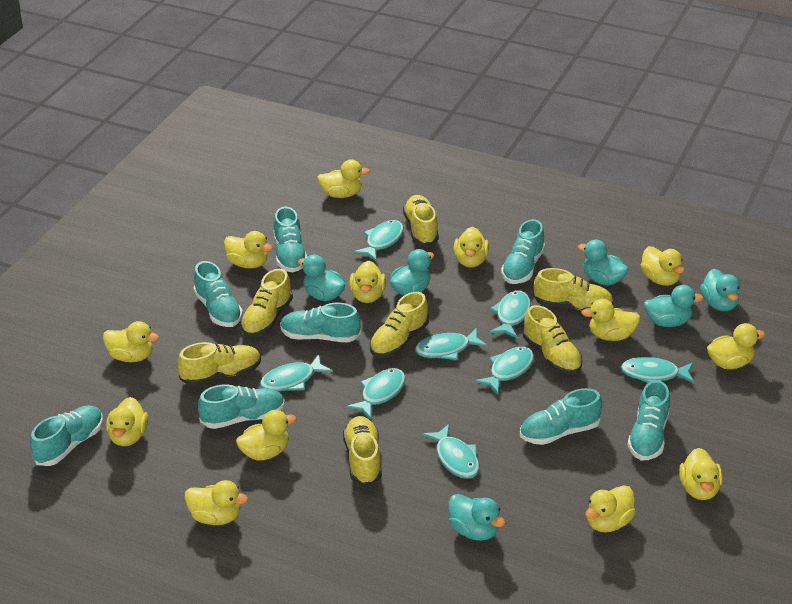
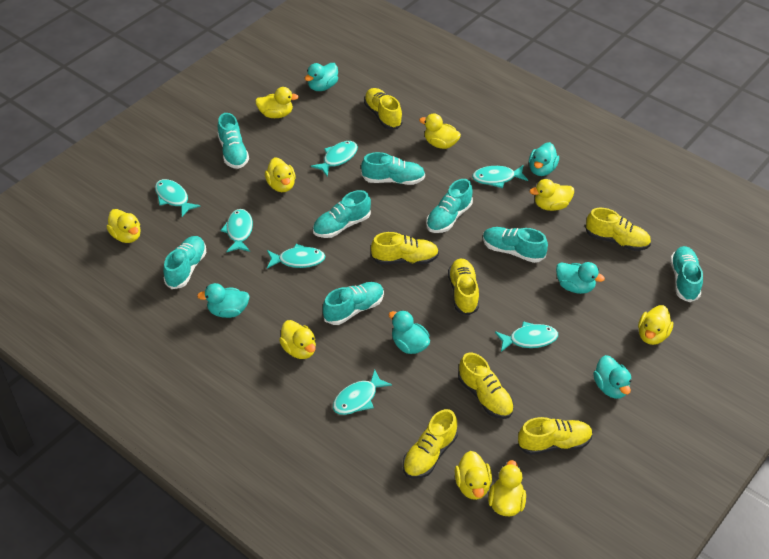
turquoise fish: 8 -> 7
yellow duck: 13 -> 9

